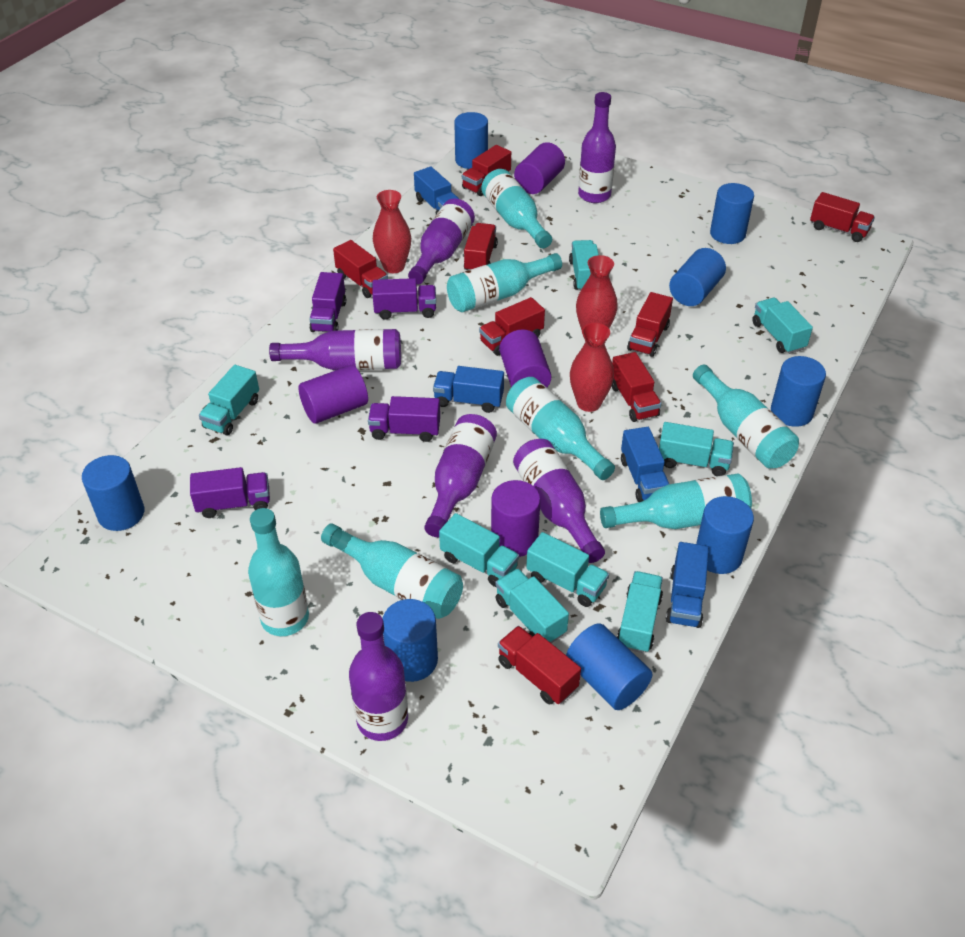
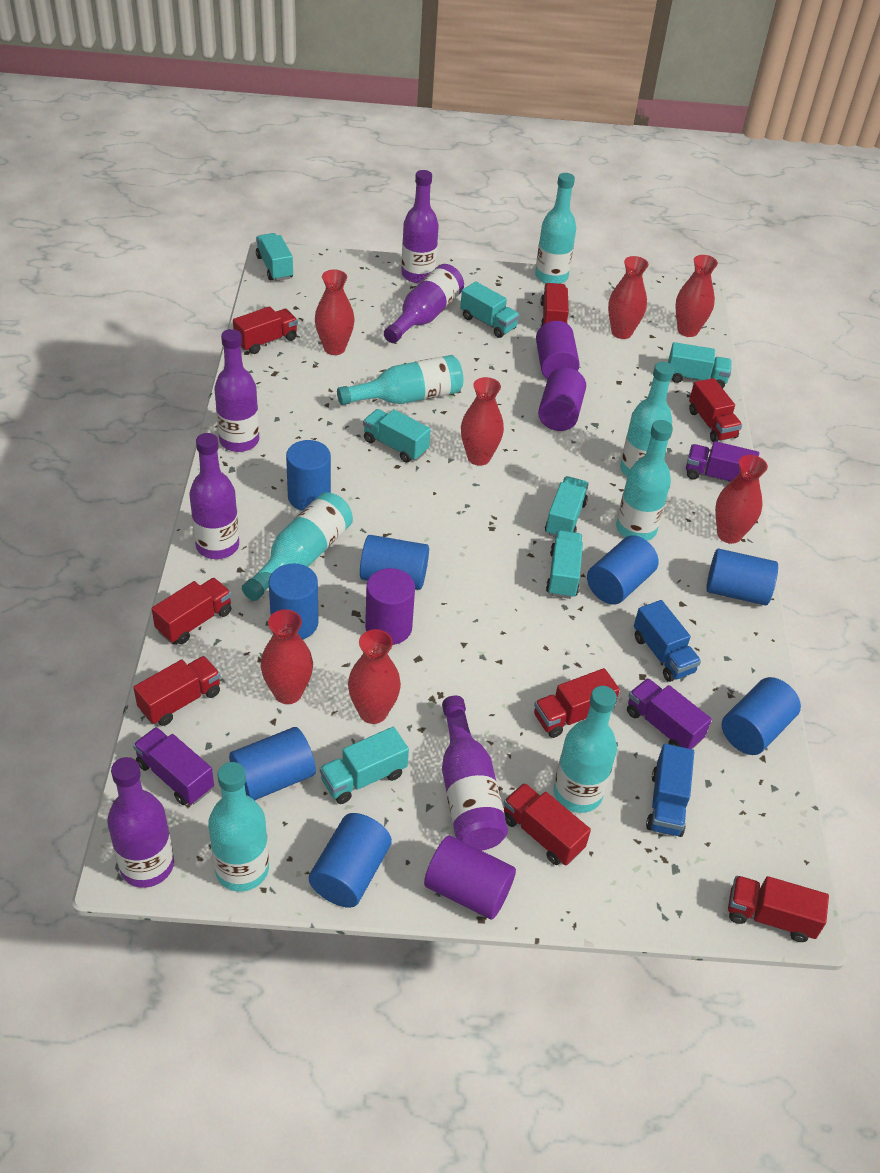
blue truck: 4 -> 2
purple truck: 4 -> 3
red vase: 3 -> 7
turquoise truck: 8 -> 7

